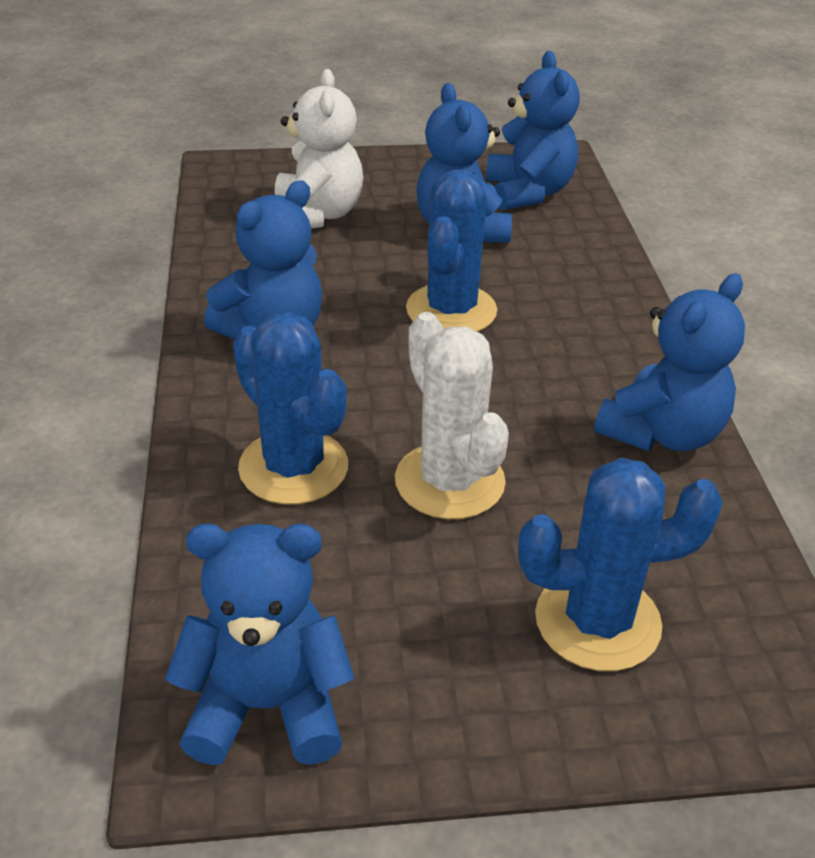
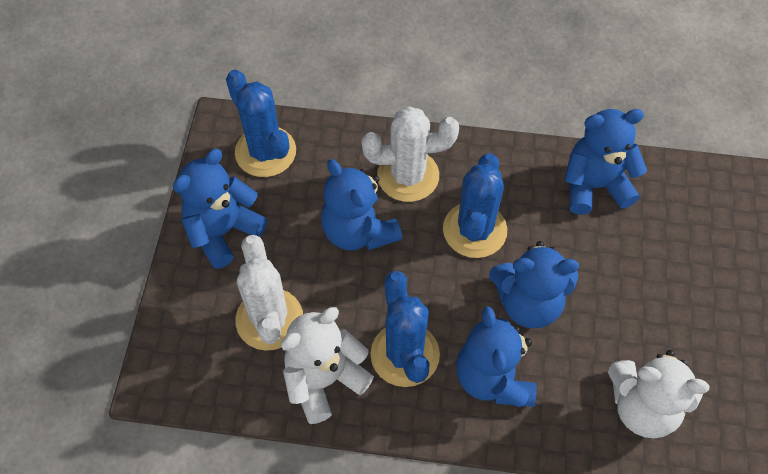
white cactus: 1 -> 2
white teddy bear: 1 -> 2

